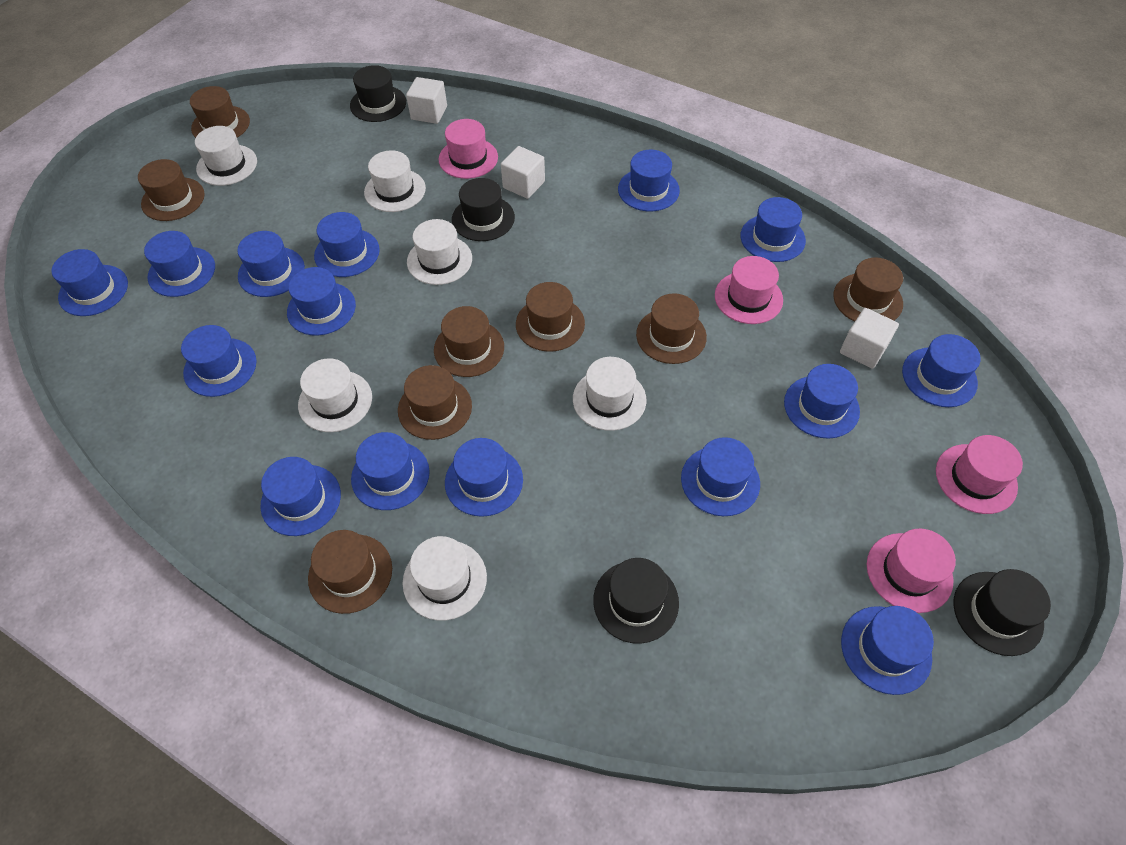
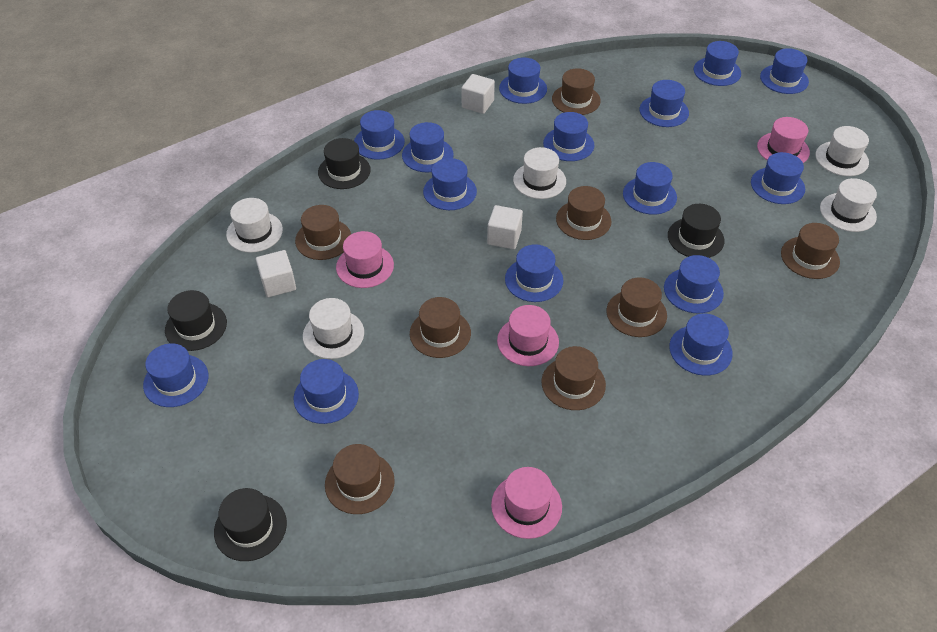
white hat: 6 -> 5

